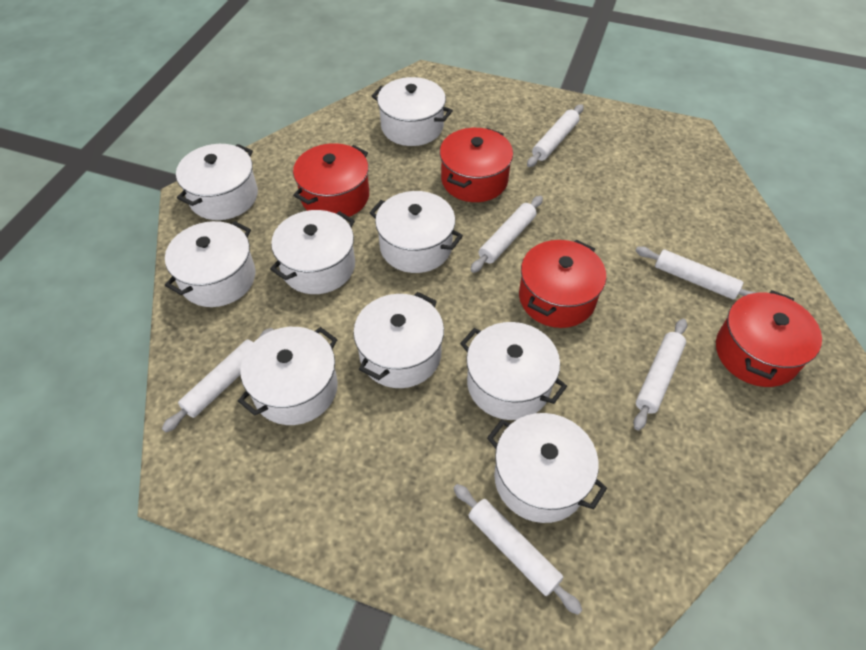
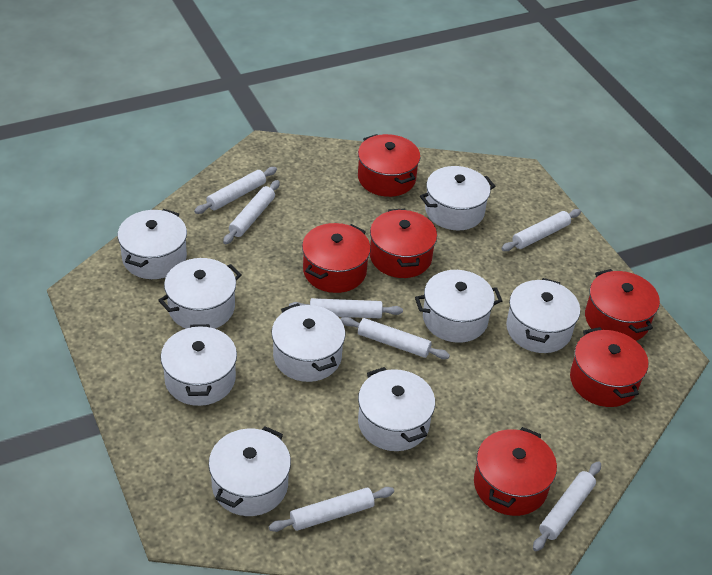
red pot: 4 -> 6
white rolling pin: 6 -> 7

